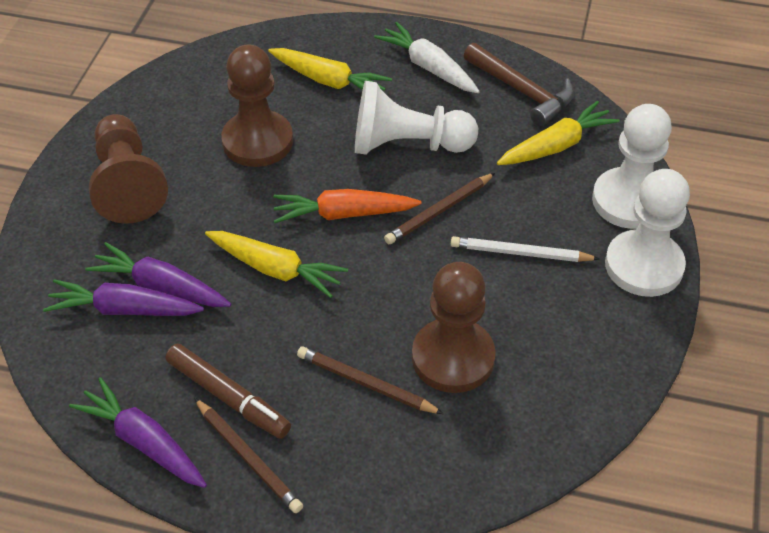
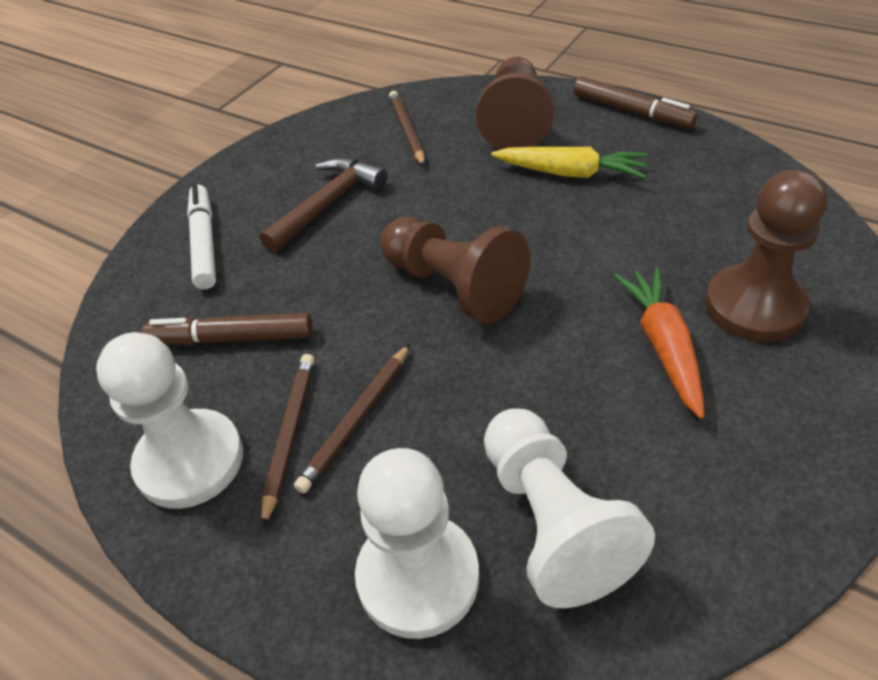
brown marker: 1 -> 2
purple carrot: 3 -> 0
white carrot: 1 -> 0
white marker: 0 -> 1
white pencil: 1 -> 0
yellow carrot: 3 -> 1

